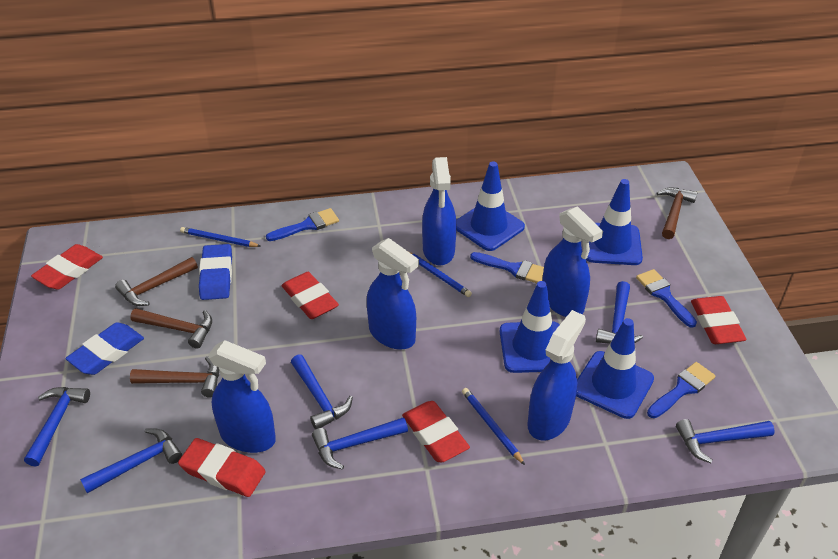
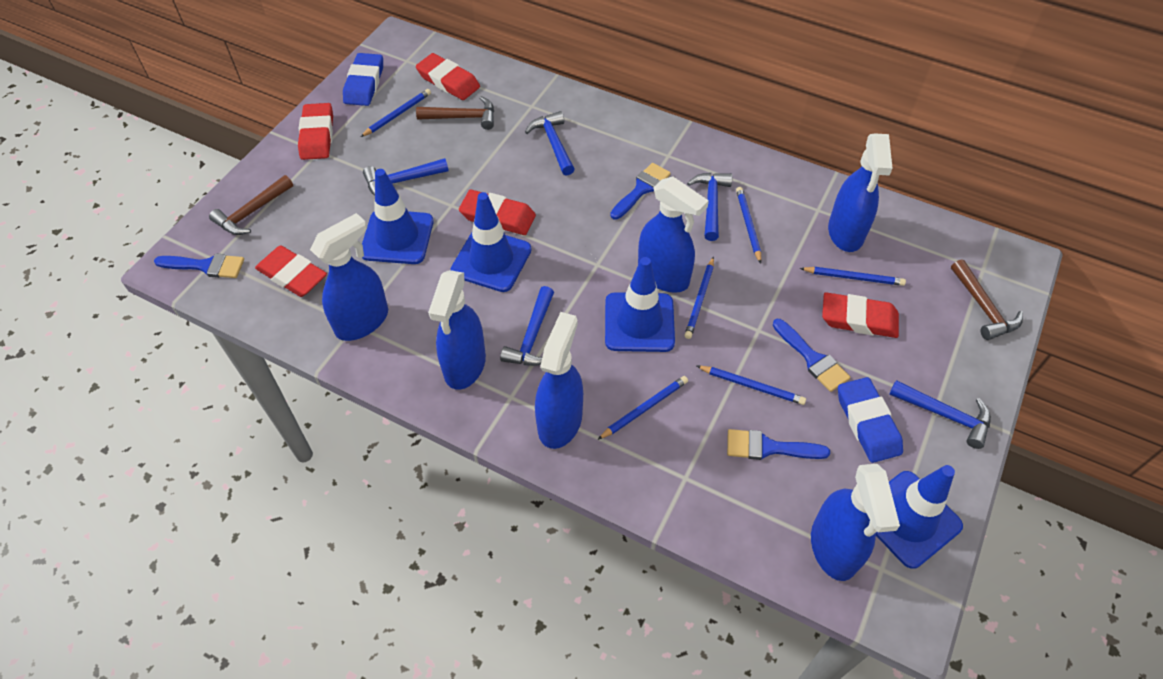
blue hammer: 6 -> 5
blue pencil: 3 -> 6
blue spray bottle: 5 -> 6
brown hammer: 4 -> 3

